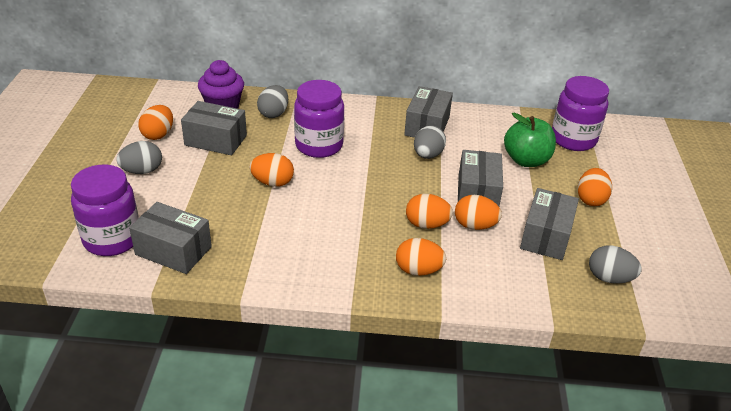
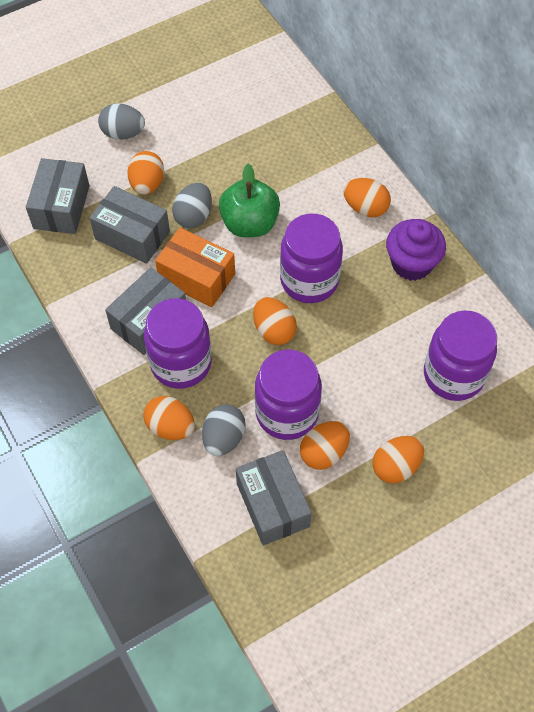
grey box: 5 -> 4
grey egg: 4 -> 3
orange box: 0 -> 1
purple jar: 3 -> 4

